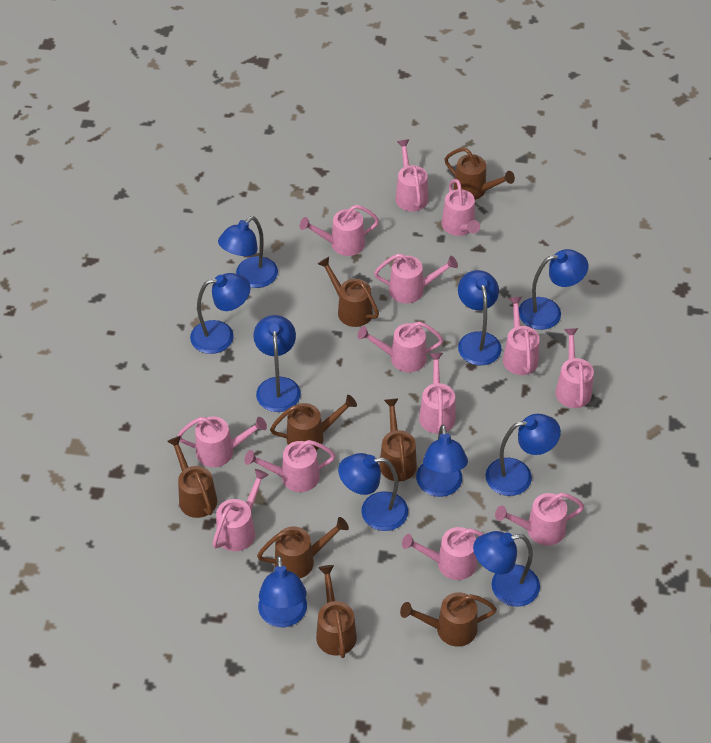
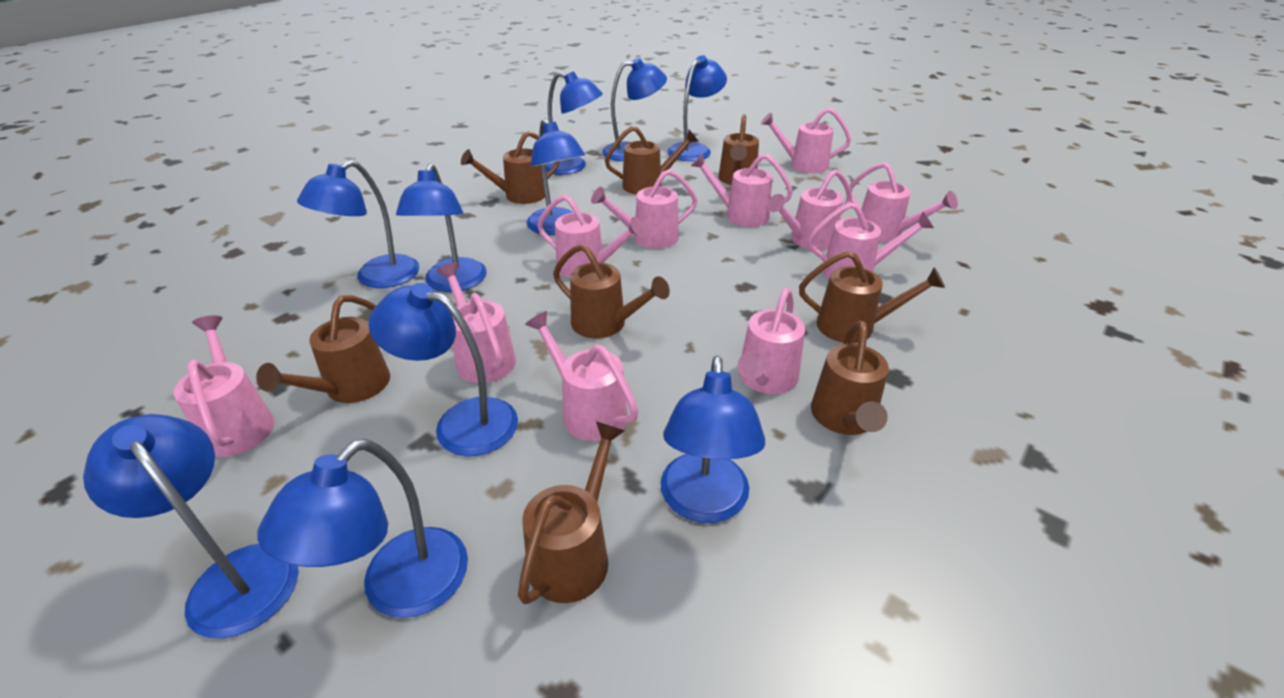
pink watering can: 13 -> 11

